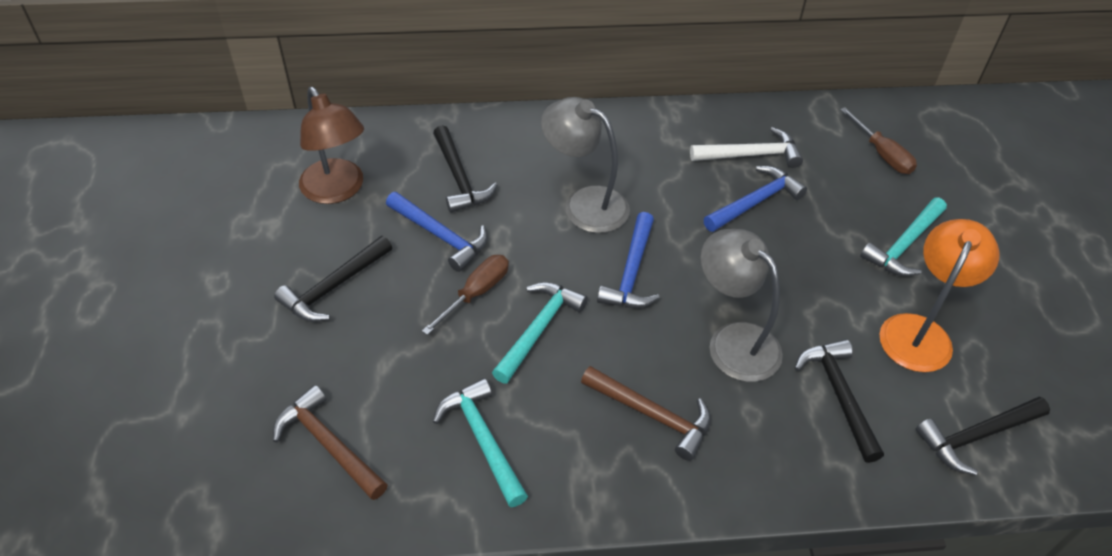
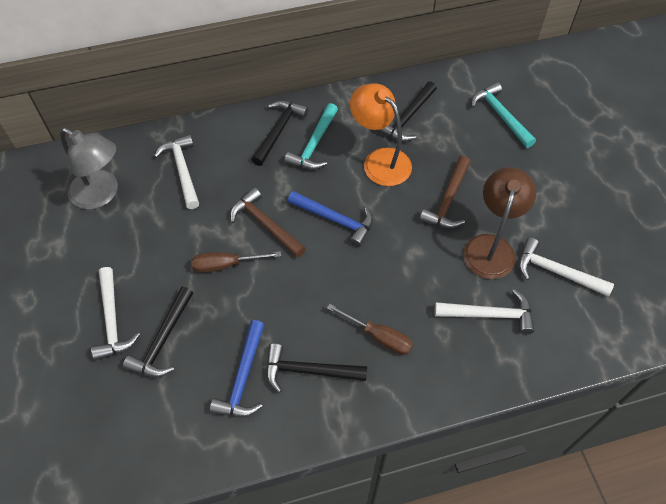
blue hammer: 3 -> 2
grey lamp: 2 -> 1
turquoise hammer: 3 -> 2
white hammer: 1 -> 4

